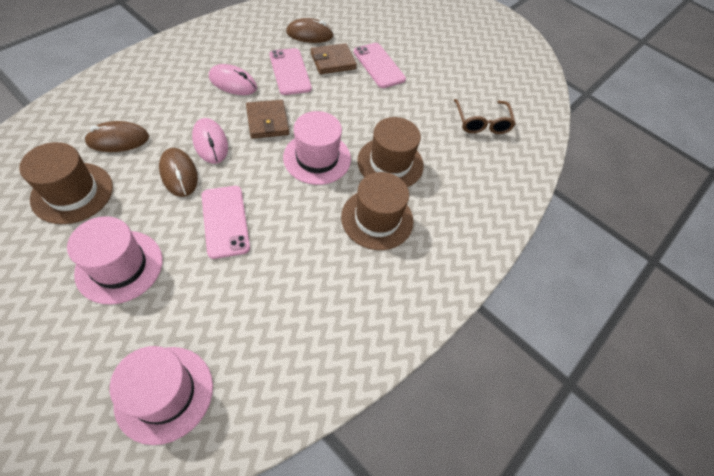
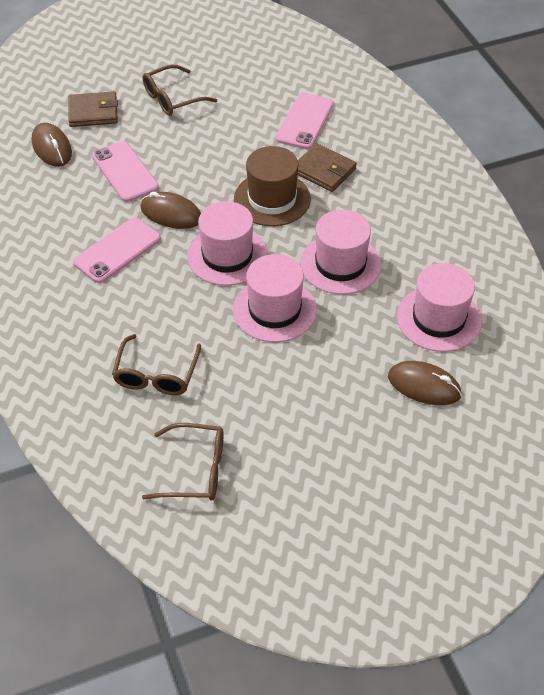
brown glasses: 1 -> 3
brown hat: 3 -> 1
pink hat: 3 -> 4
pink mouse: 2 -> 0

